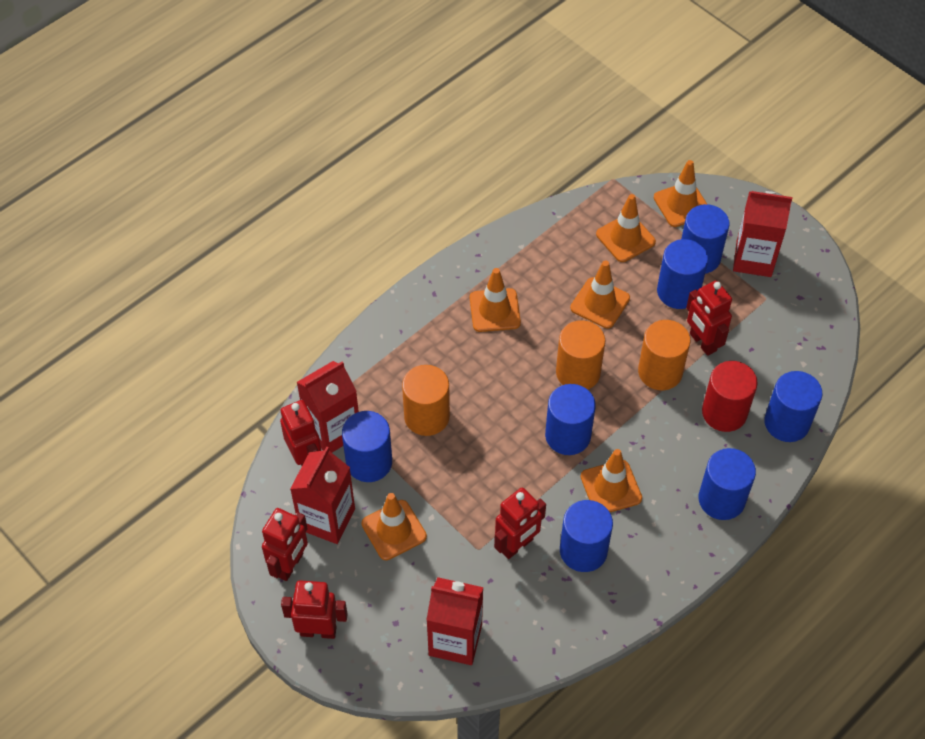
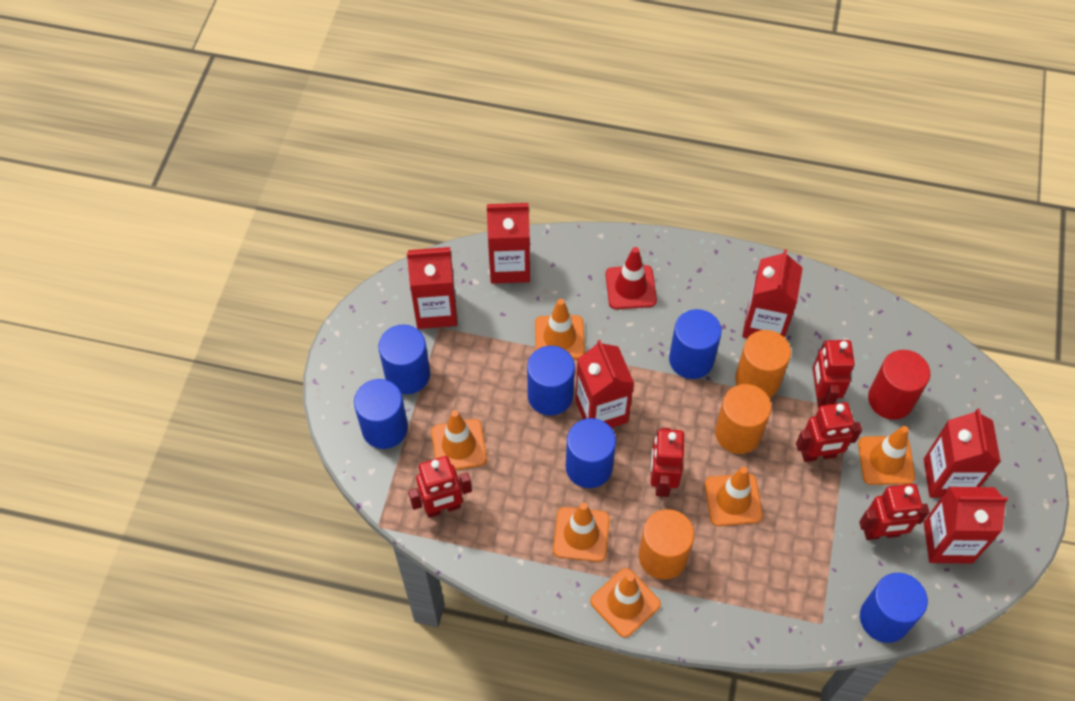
blue cylinder: 7 -> 6
red carton: 4 -> 6
red traffic cone: 0 -> 1

